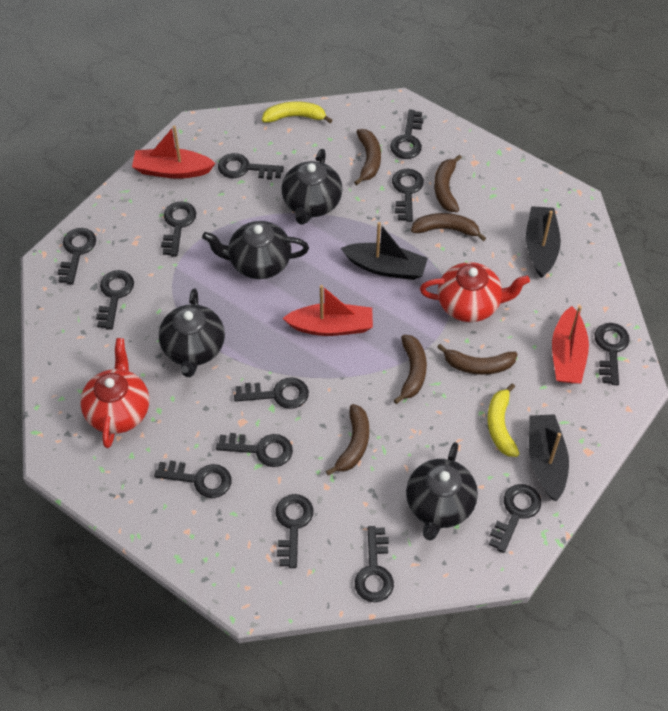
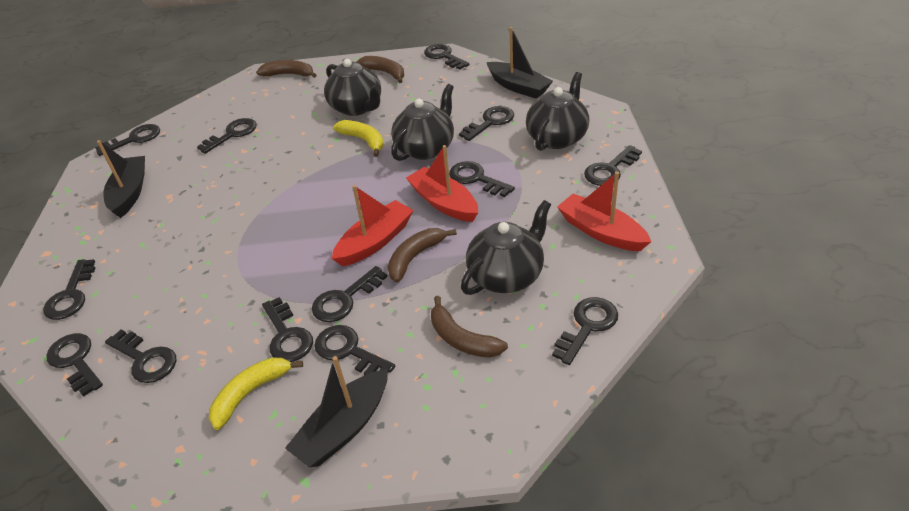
brown banana: 6 -> 4
red teapot: 2 -> 0

